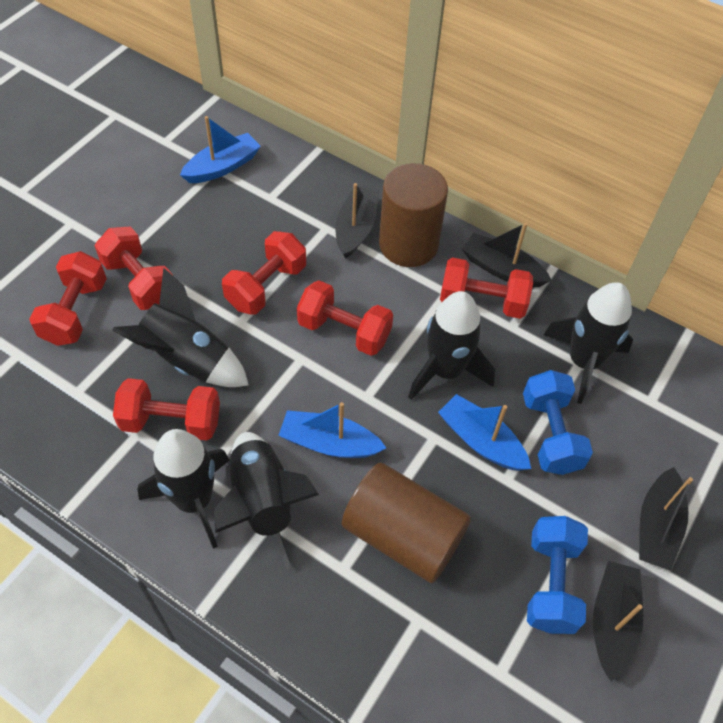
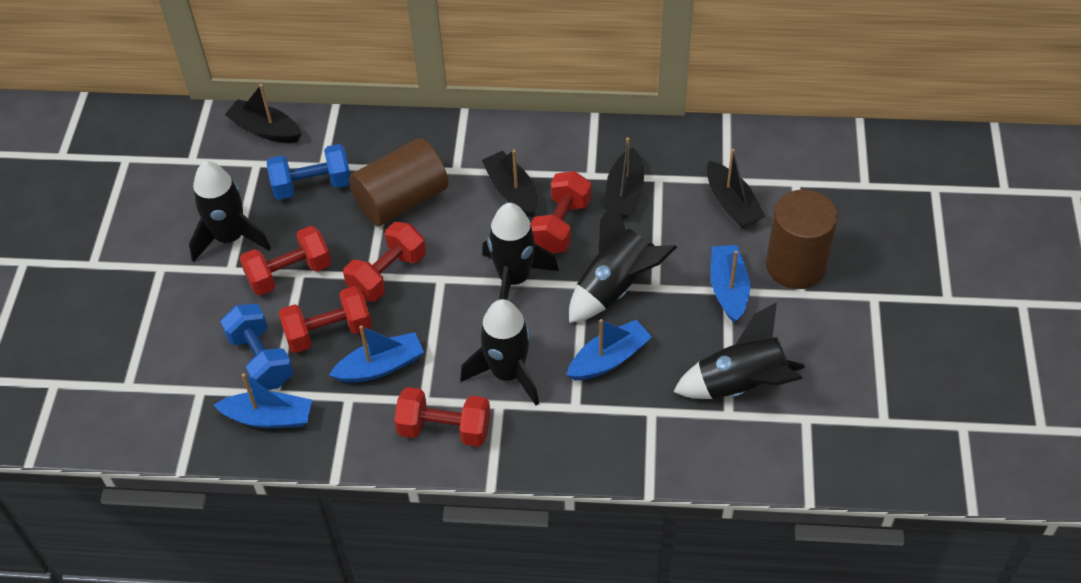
blue boat: 3 -> 4
red dumbbell: 6 -> 5

